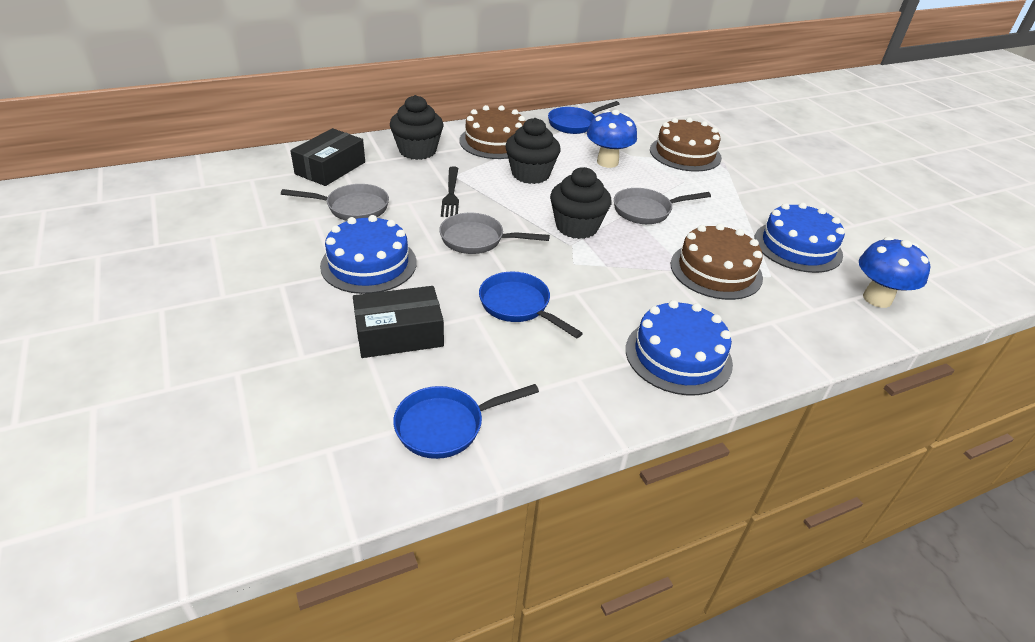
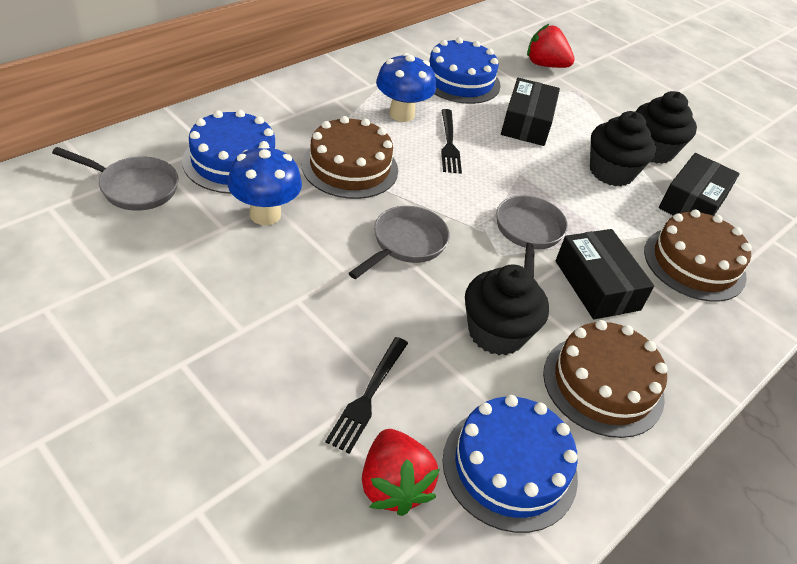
black box: 2 -> 3
black fork: 1 -> 2
blue pan: 3 -> 0
red strawberry: 0 -> 2

